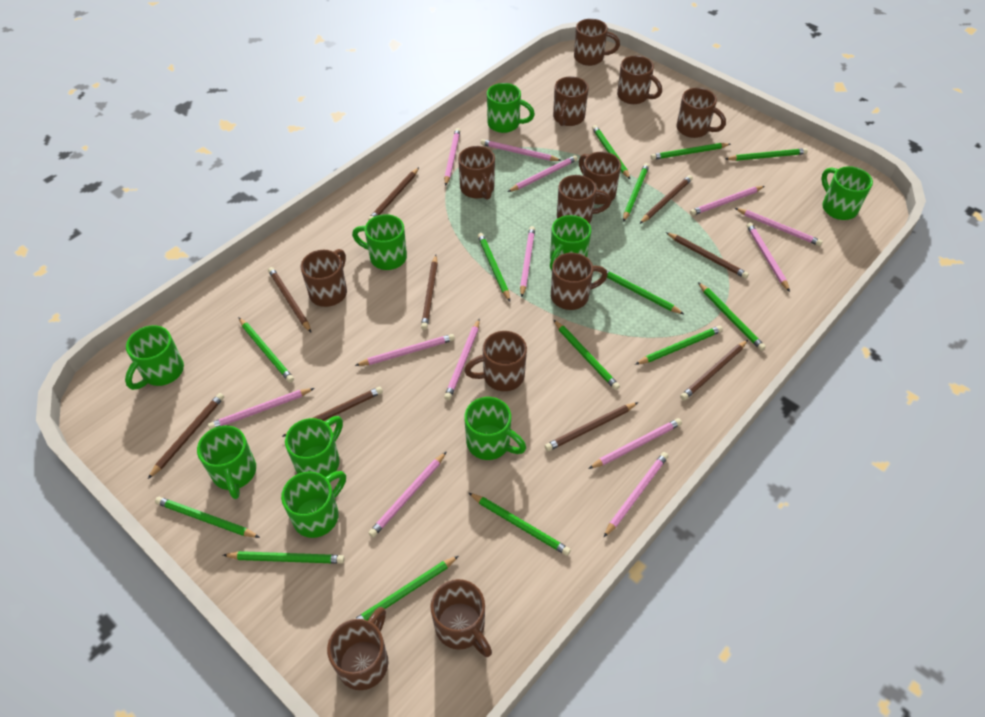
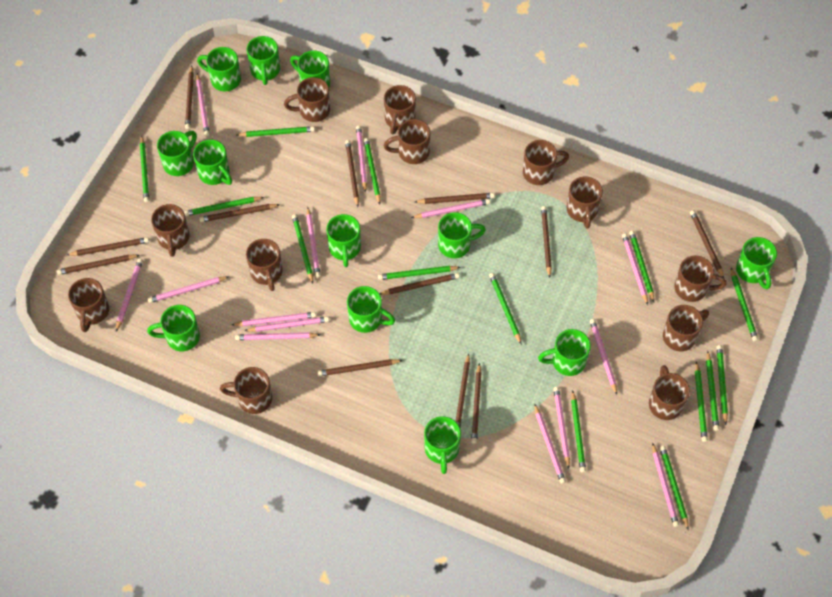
brown pencil: 9 -> 12
green mug: 9 -> 12
pink pencil: 13 -> 14

